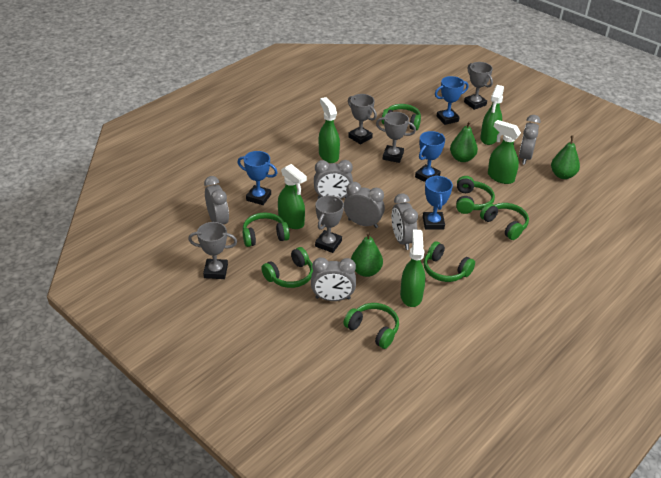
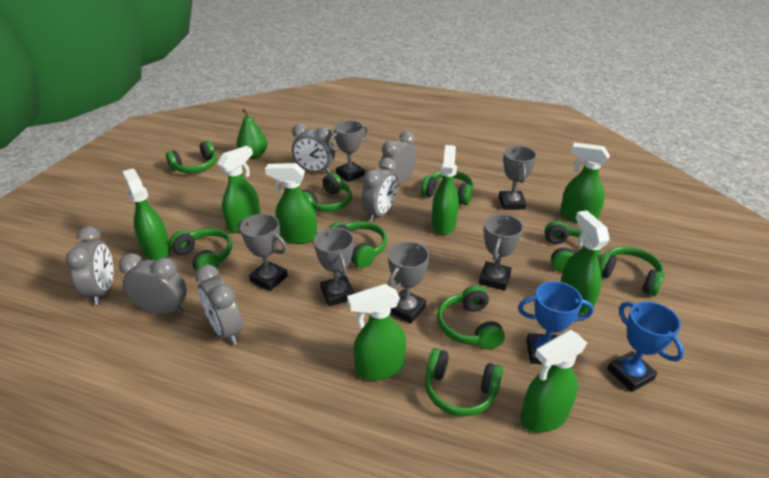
blue trophy: 4 -> 2
green headphones: 7 -> 9
green pear: 3 -> 1
green spray bottle: 5 -> 8
grey trophy: 5 -> 6

